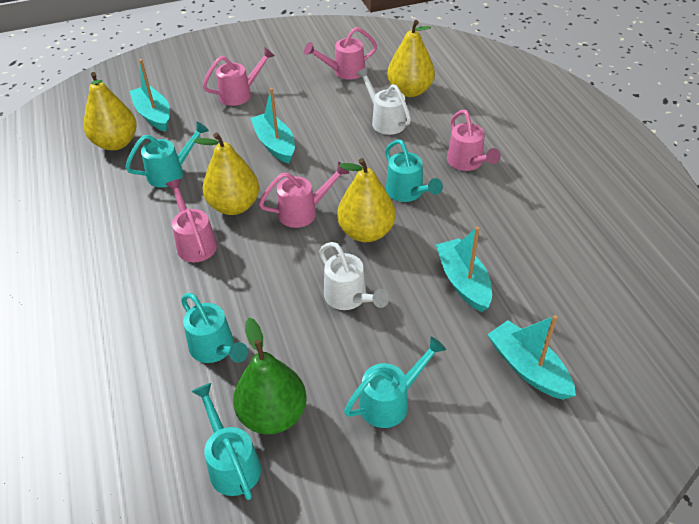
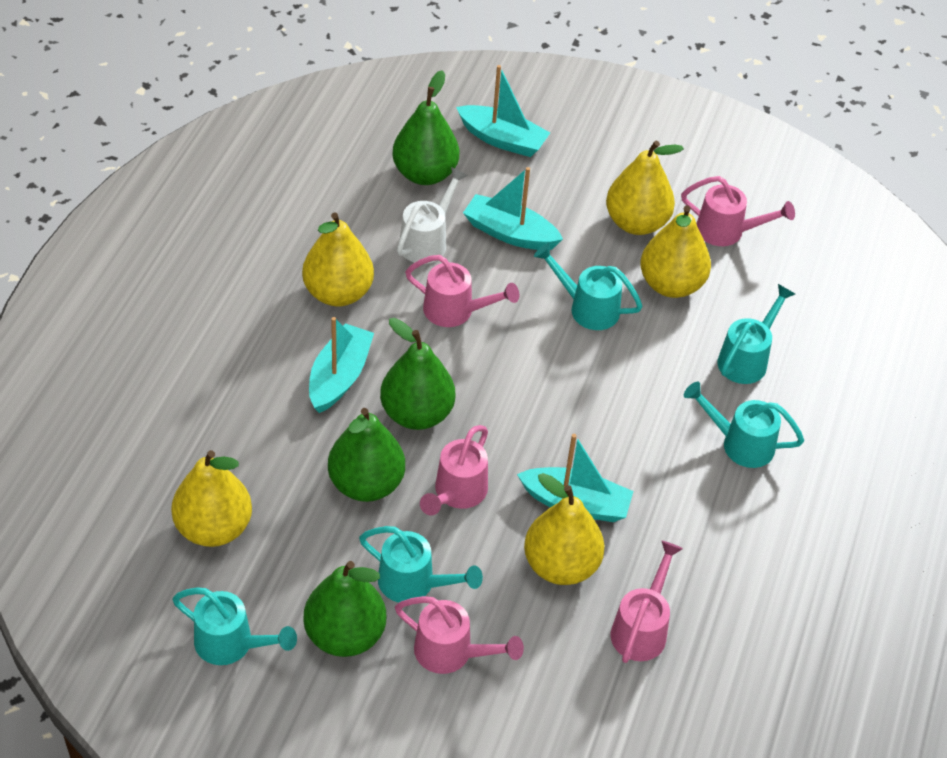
green pear: 1 -> 4
white watering can: 2 -> 1
yellow pear: 4 -> 5

